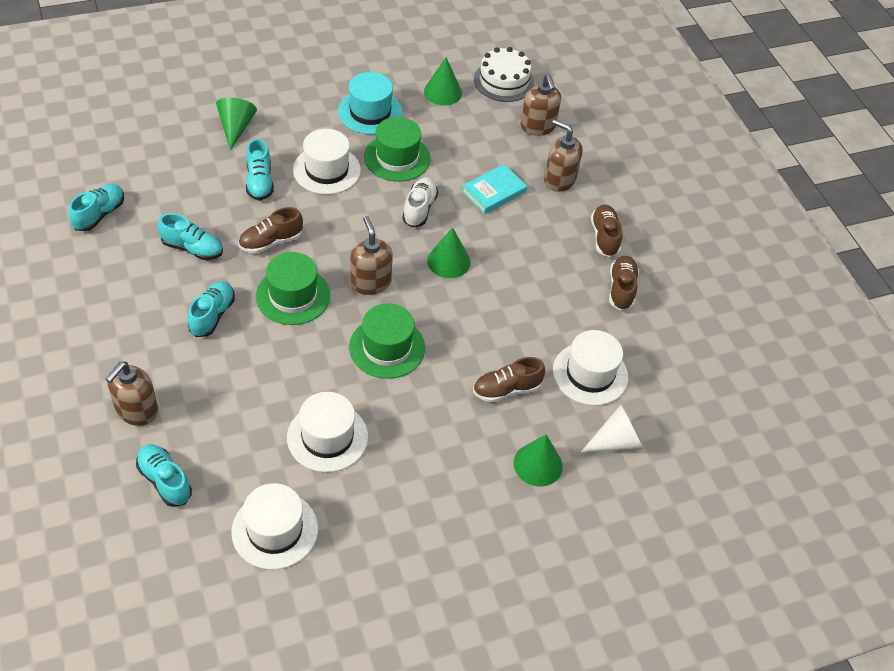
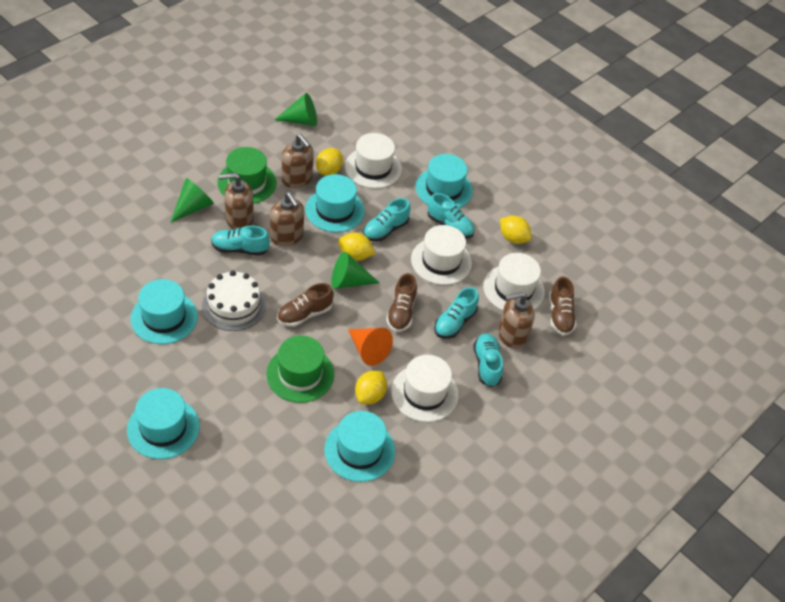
brown shoe: 4 -> 3
green cone: 4 -> 3
green hat: 3 -> 2
orange cone: 0 -> 1
turquoise book: 1 -> 0
turquoise hat: 1 -> 5
white cone: 1 -> 0
white shoe: 1 -> 0
yellow lemon: 0 -> 4

